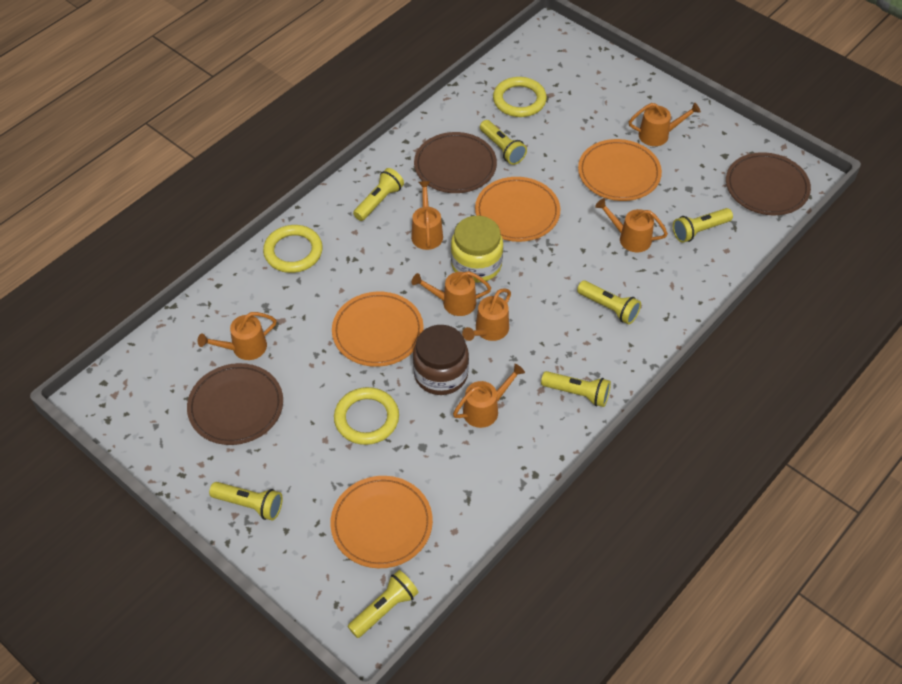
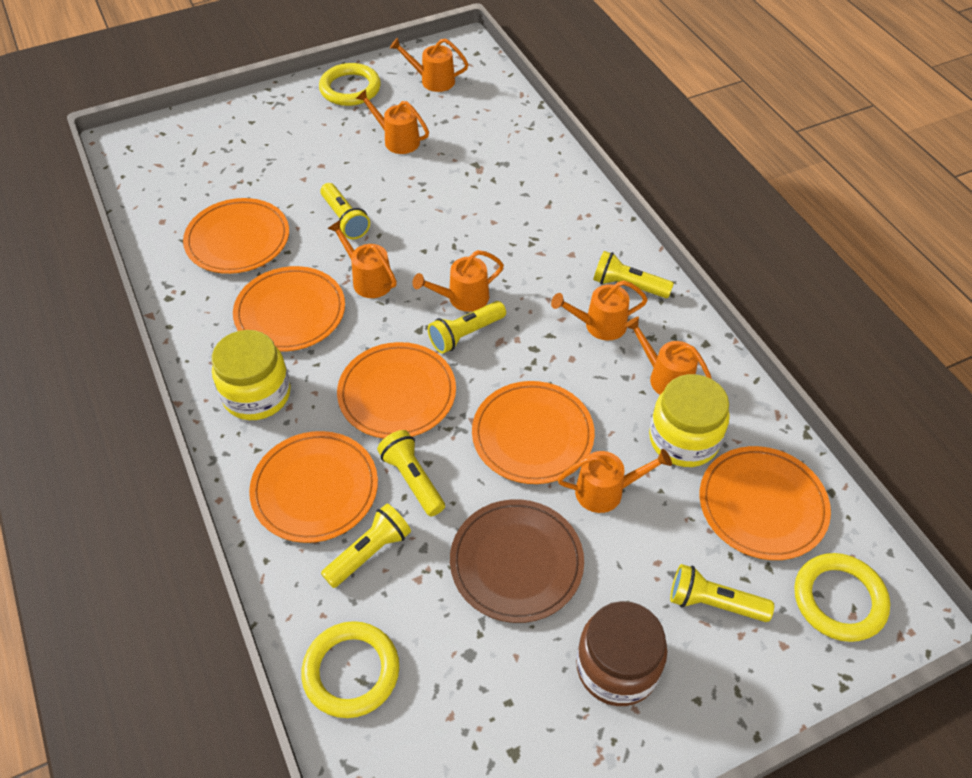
brown plate: 3 -> 1
orange plate: 4 -> 6
yellow flashlight: 7 -> 6
yellow jar: 1 -> 2

